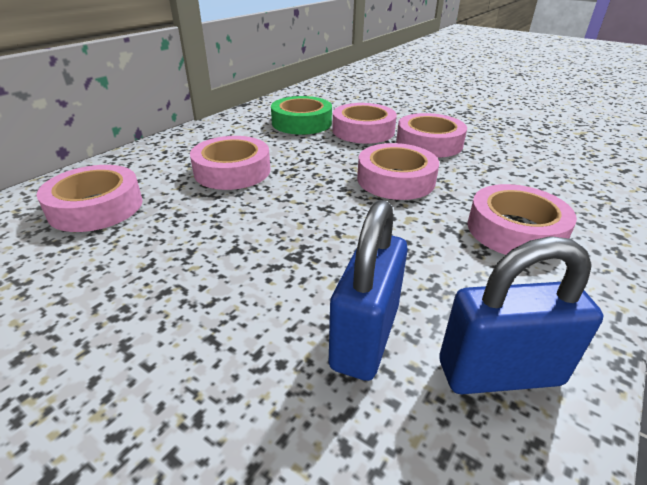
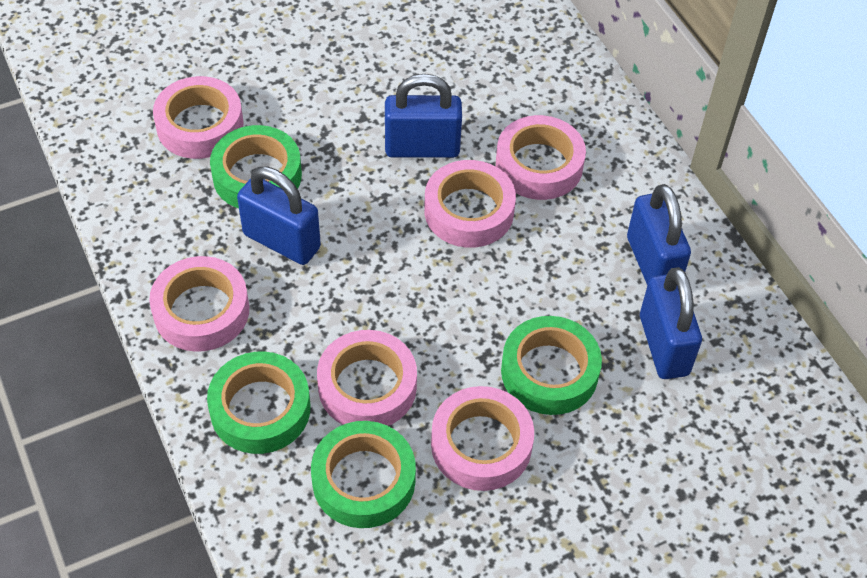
blue padlock: 2 -> 4
green tape: 1 -> 4

